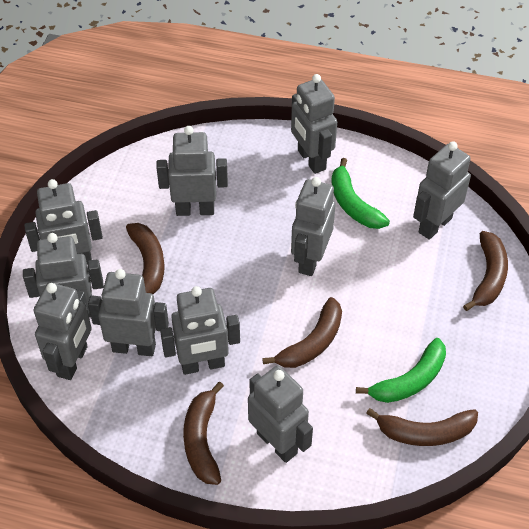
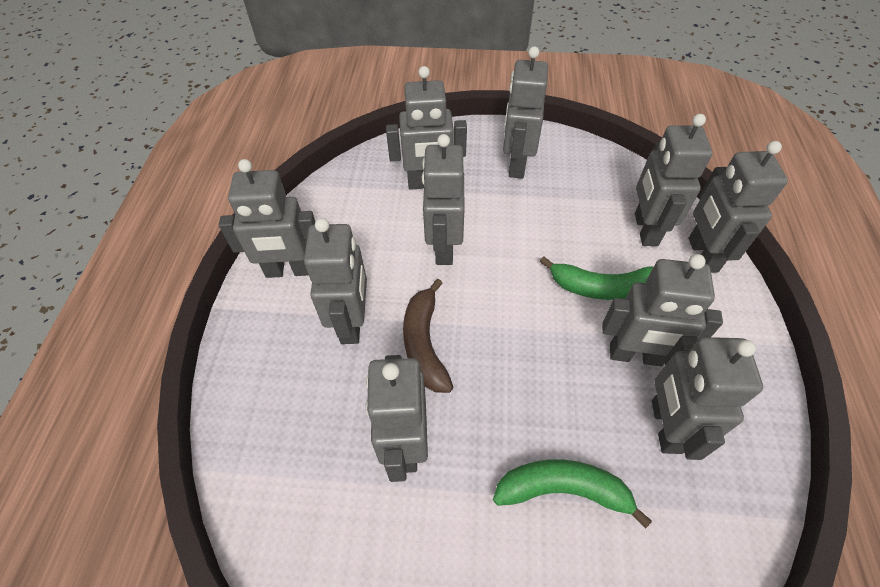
brown banana: 5 -> 1

